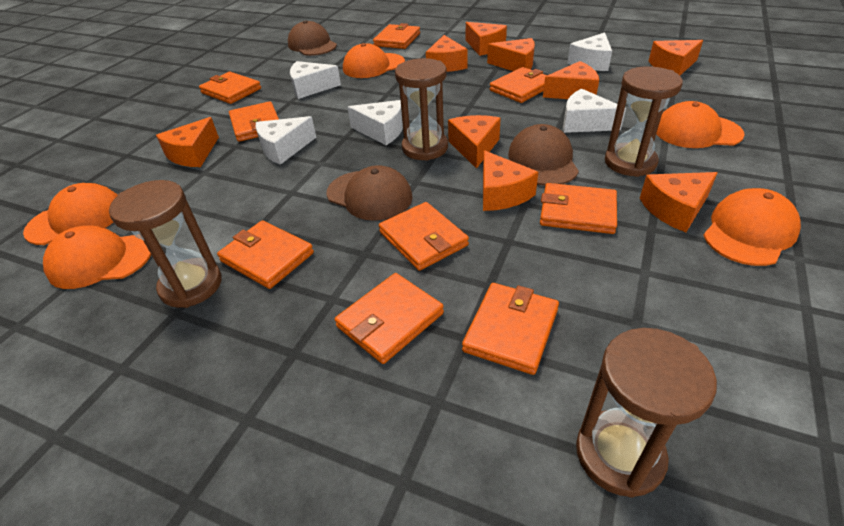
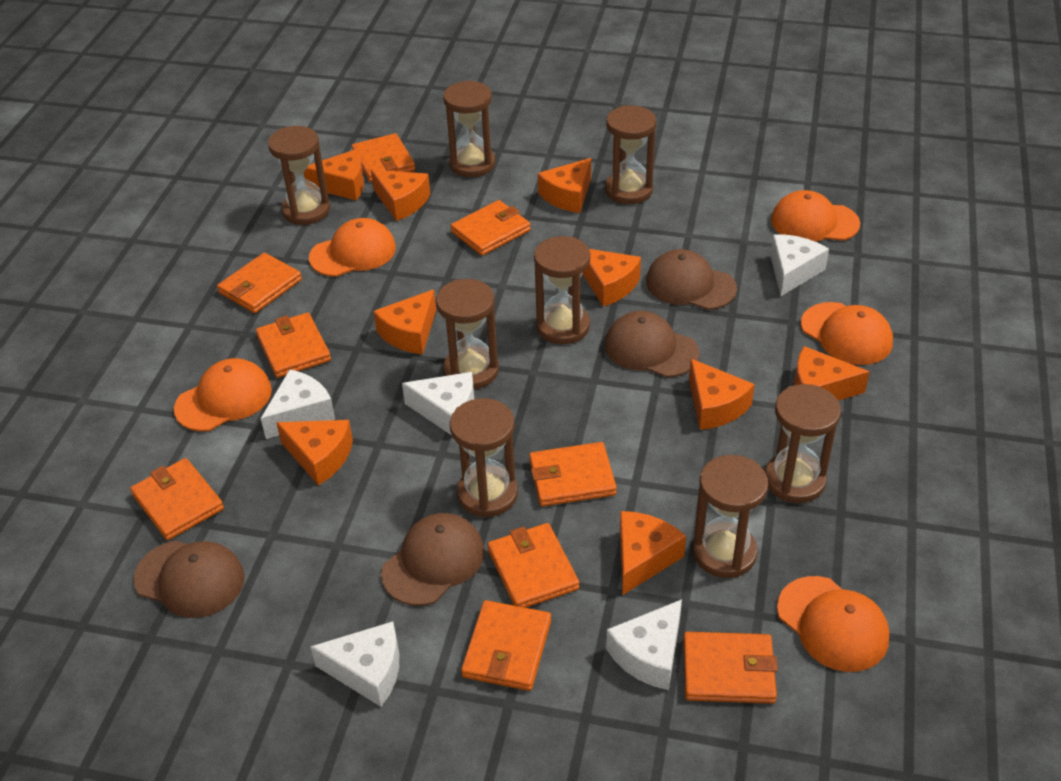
brown cap: 3 -> 4
brown hourglass: 4 -> 8

